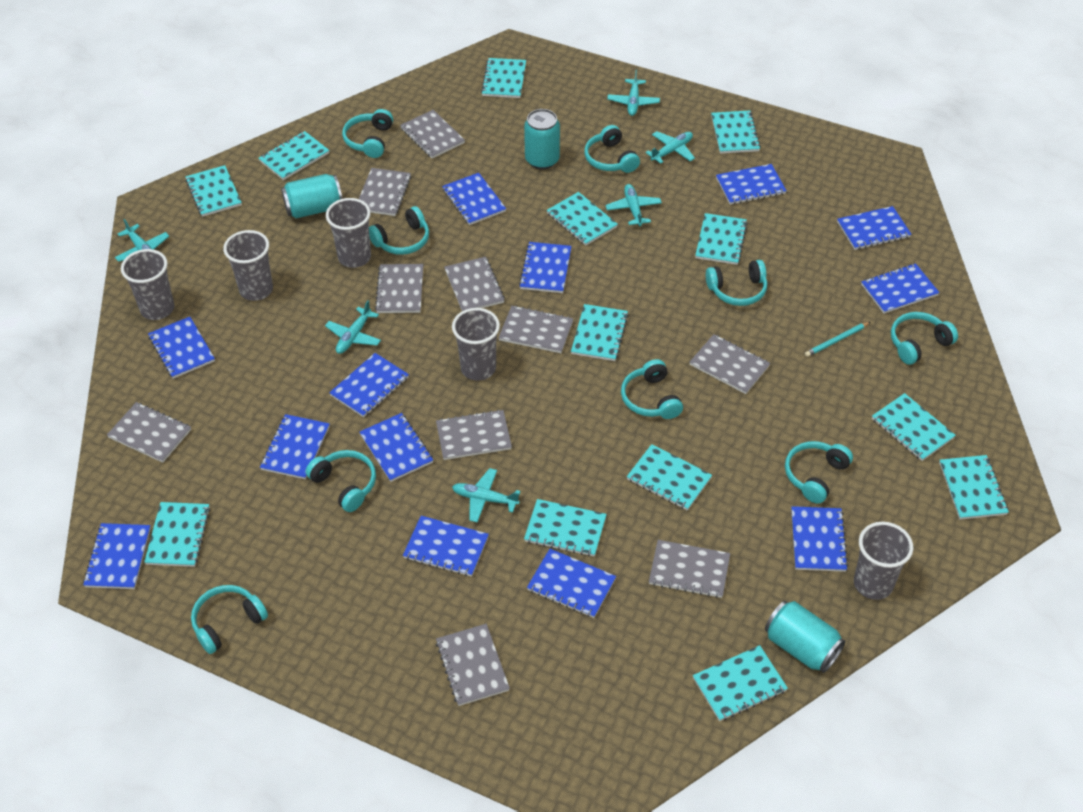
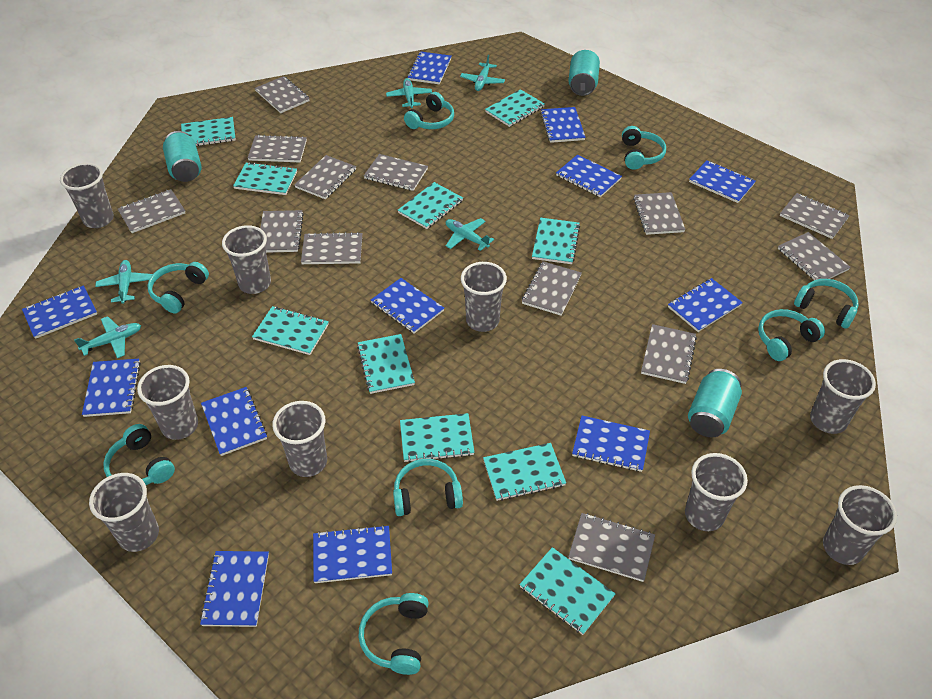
blue notebook: 13 -> 12
grey cup: 5 -> 9
grey notebook: 10 -> 13
turquoise headphones: 9 -> 8
turquoise notebook: 13 -> 10
turquoise pencil: 1 -> 0
turquoise plane: 6 -> 5

